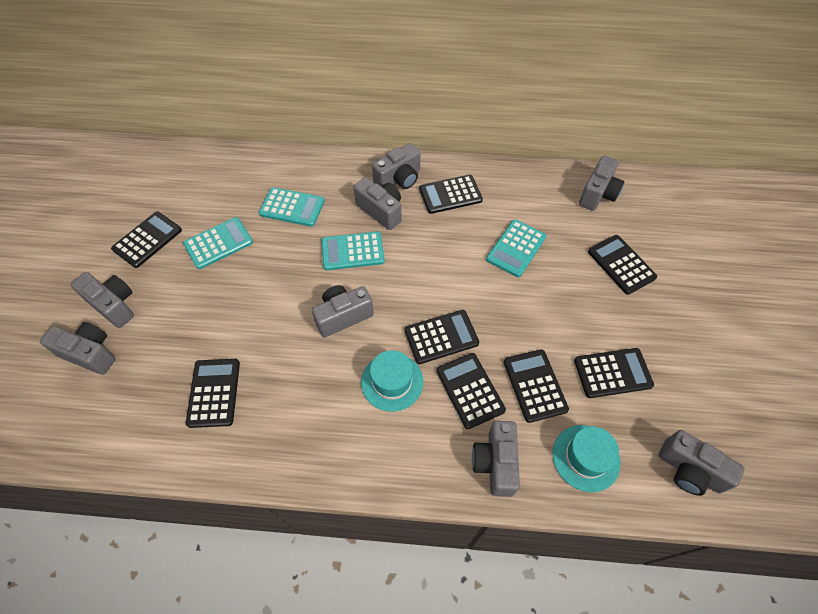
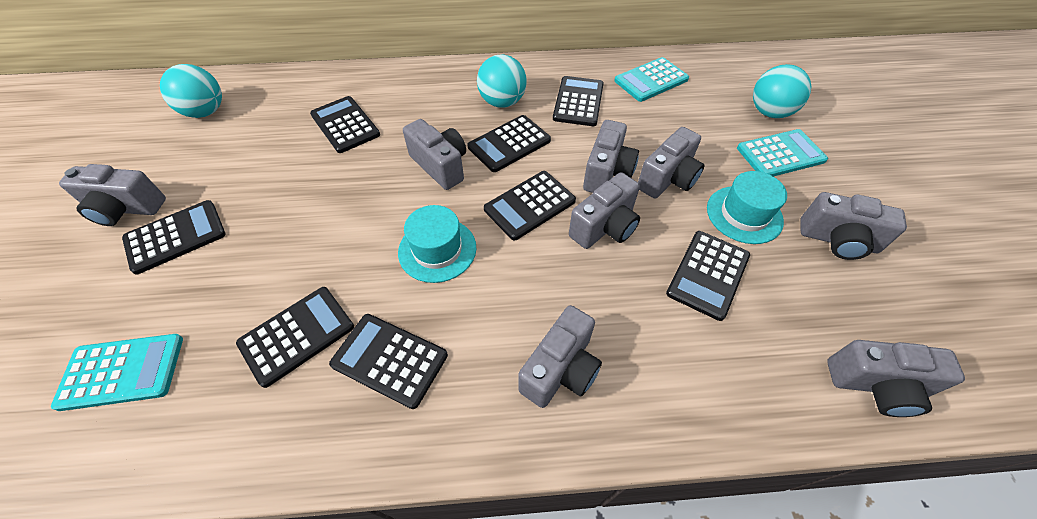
turquoise ball: 0 -> 3
turquoise calculator: 4 -> 3

